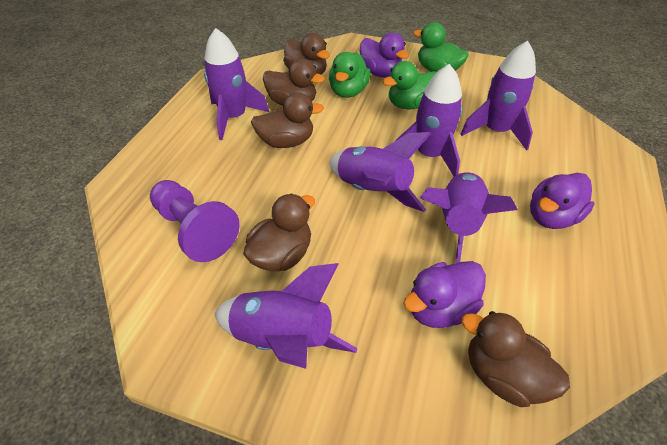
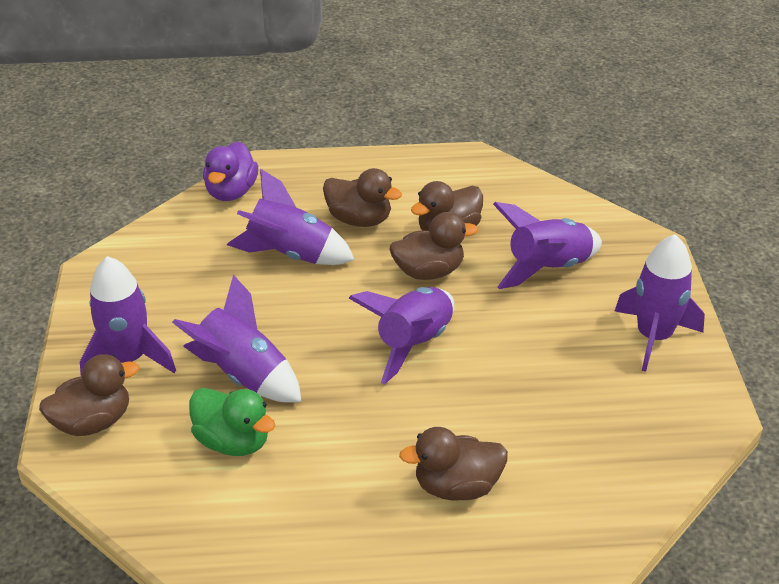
green duck: 3 -> 1
purple duck: 3 -> 1
purple pawn: 1 -> 0

